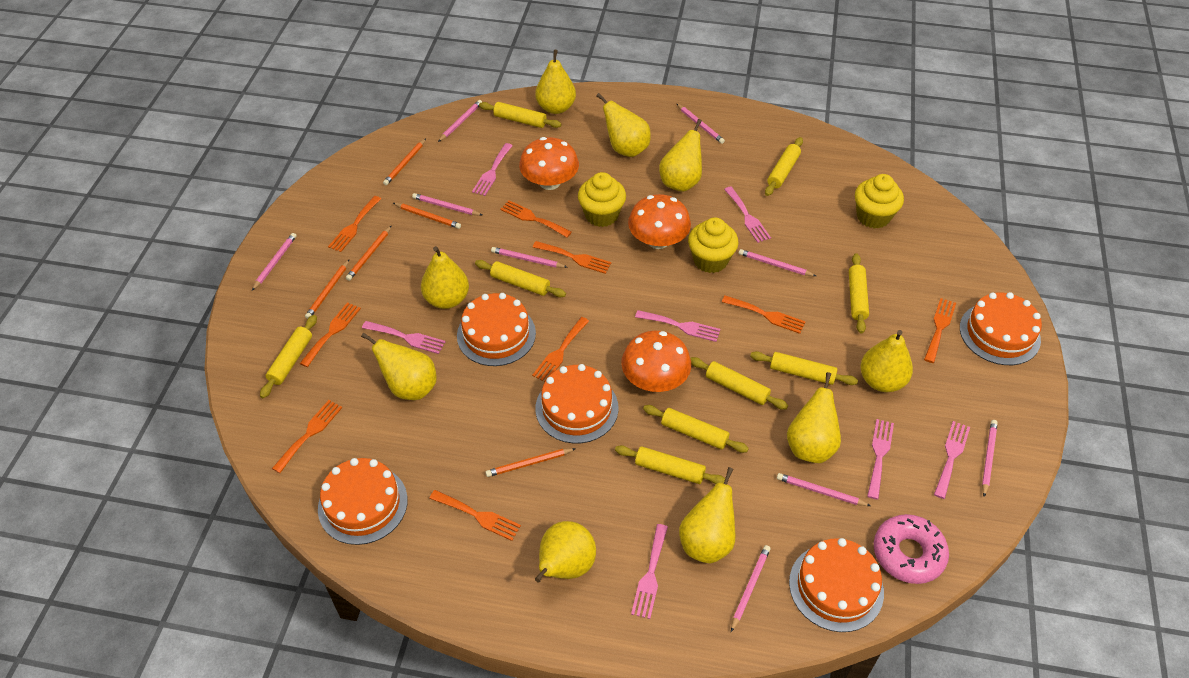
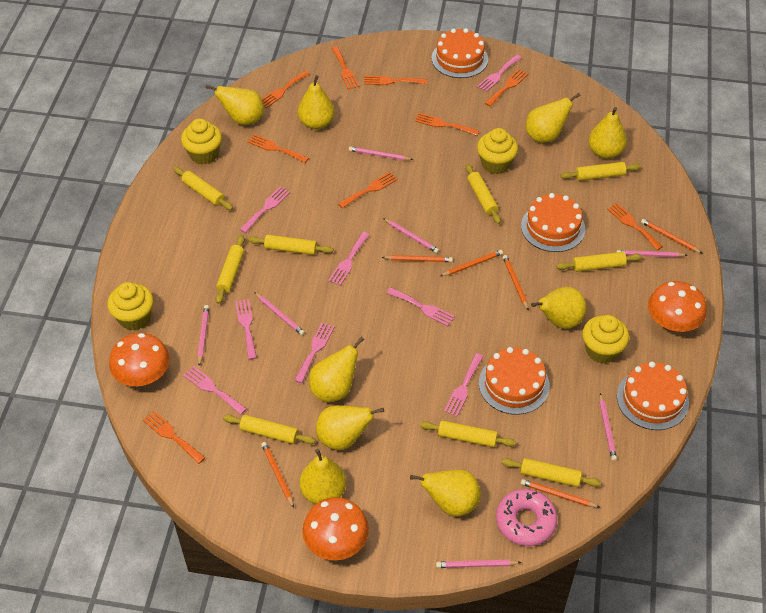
orange cake: 5 -> 4
orange pencil: 5 -> 6
pink fork: 7 -> 8
pink pencil: 9 -> 7
yellow cupcake: 3 -> 4

